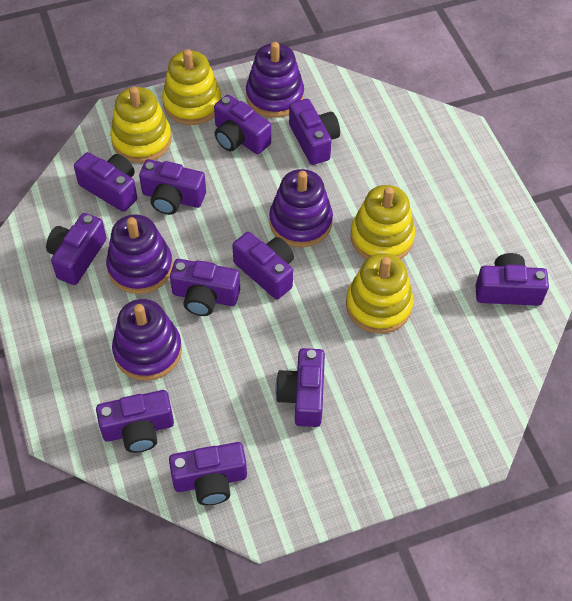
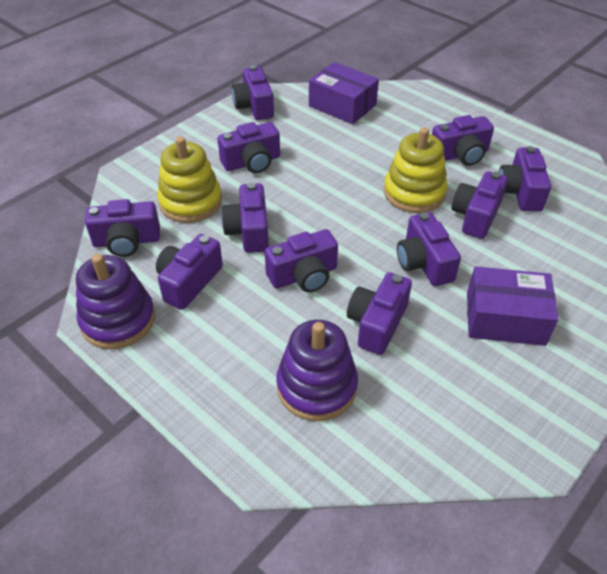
purple box: 0 -> 2
purple stacking toy: 4 -> 2
yellow stacking toy: 4 -> 2

